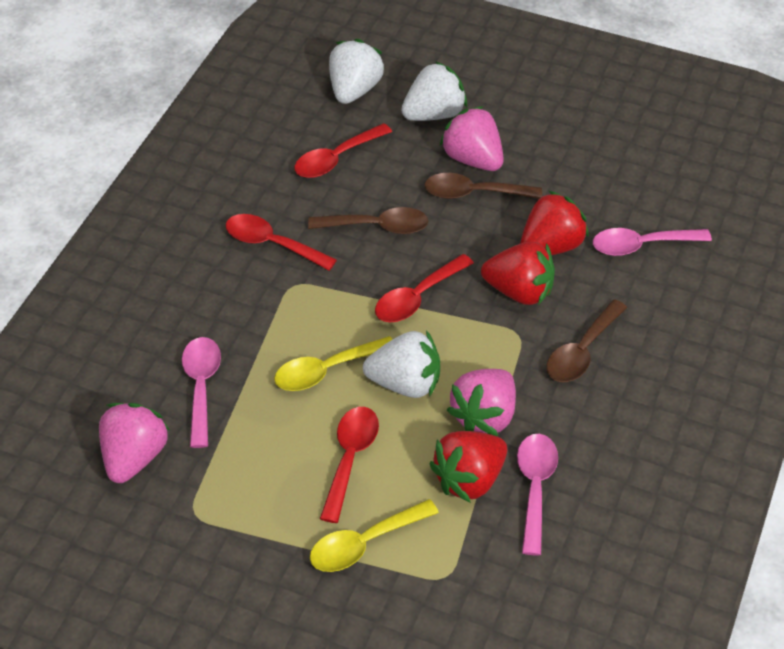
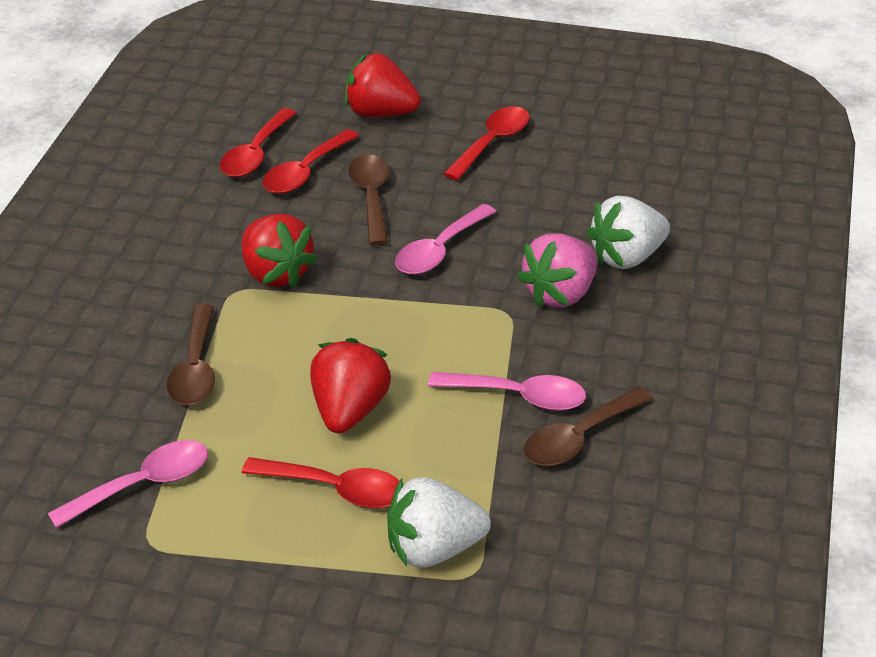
pink strawberry: 3 -> 1
white strawberry: 3 -> 2
yellow spoon: 2 -> 0

